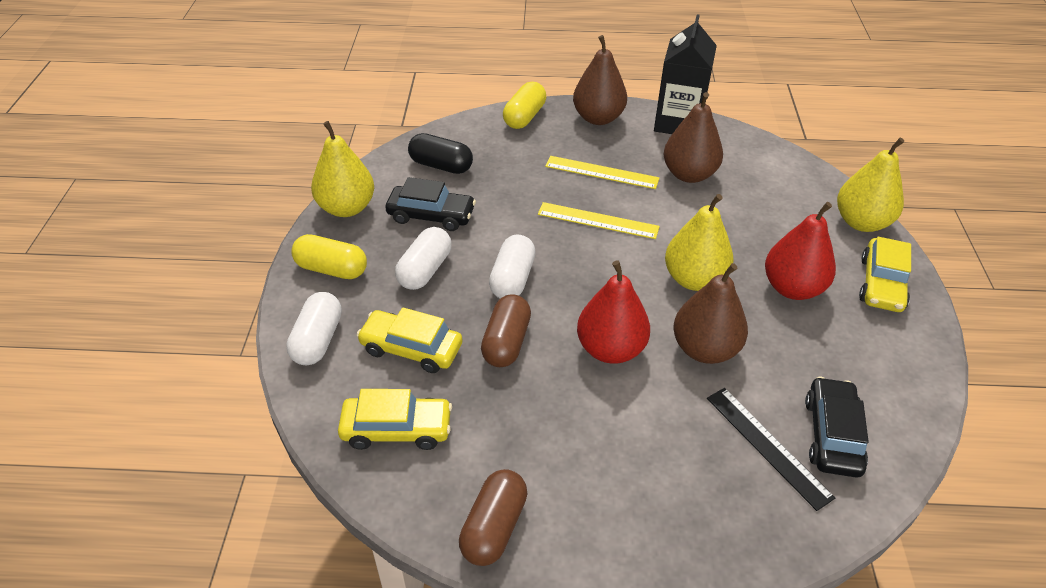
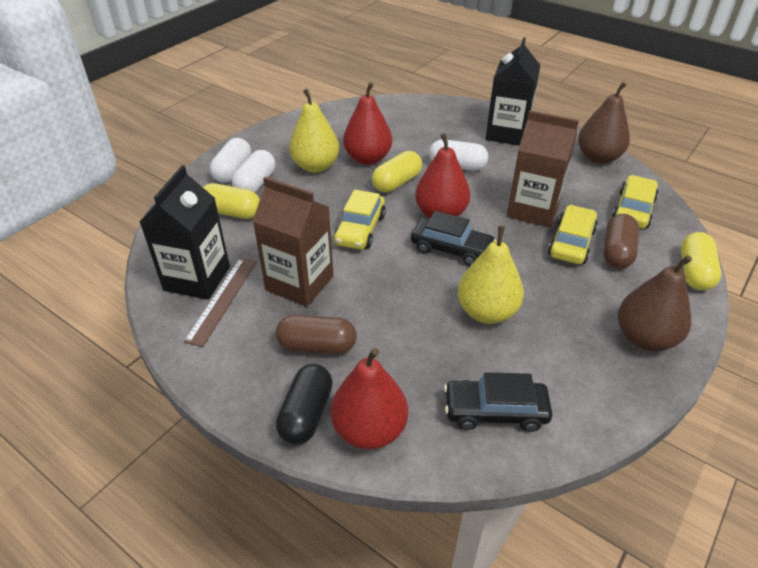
black carton: 1 -> 2
black ruler: 1 -> 0
brown carton: 0 -> 2
brown pear: 3 -> 2
brown ruler: 0 -> 1
red pear: 2 -> 3
yellow capsule: 2 -> 3
yellow pear: 3 -> 2
yellow ruler: 2 -> 0

